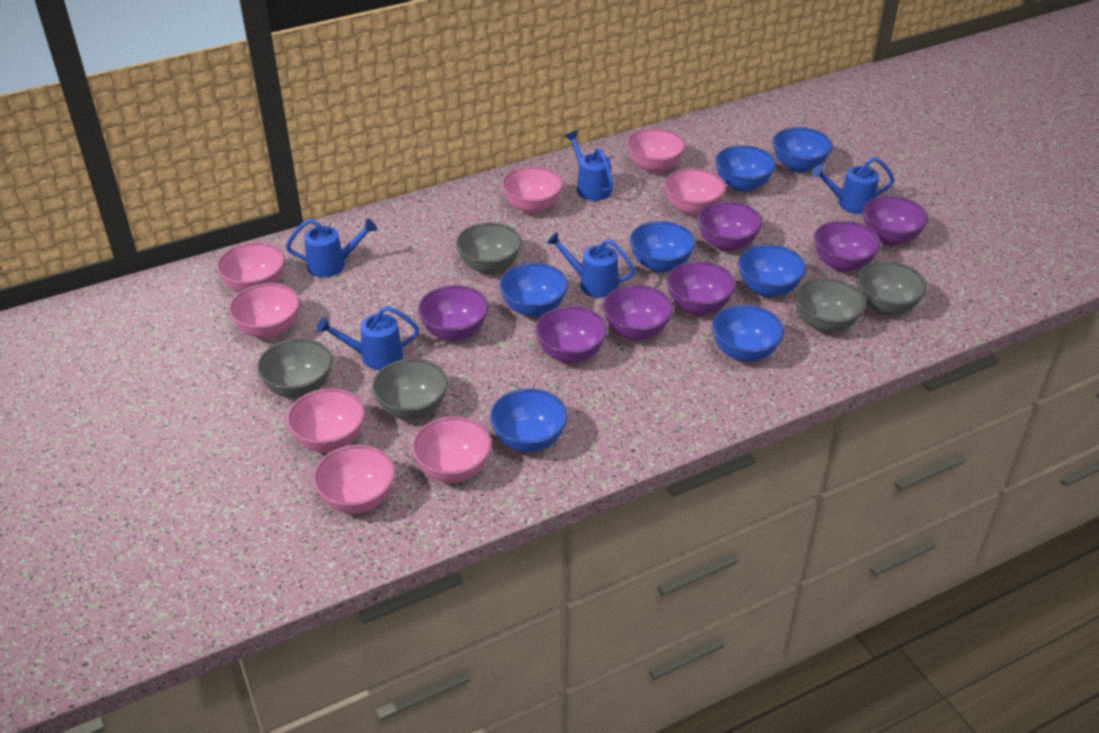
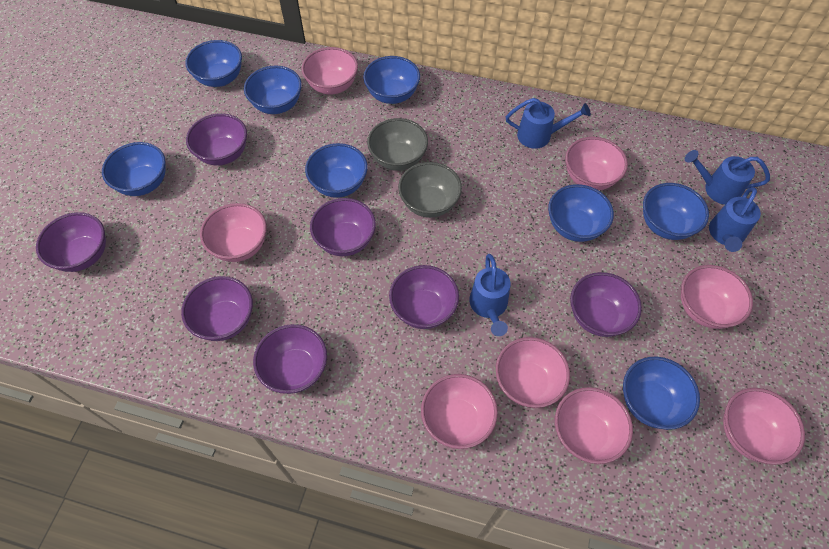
blue bowl: 7 -> 8
blue watering can: 5 -> 4
grey bowl: 5 -> 2

